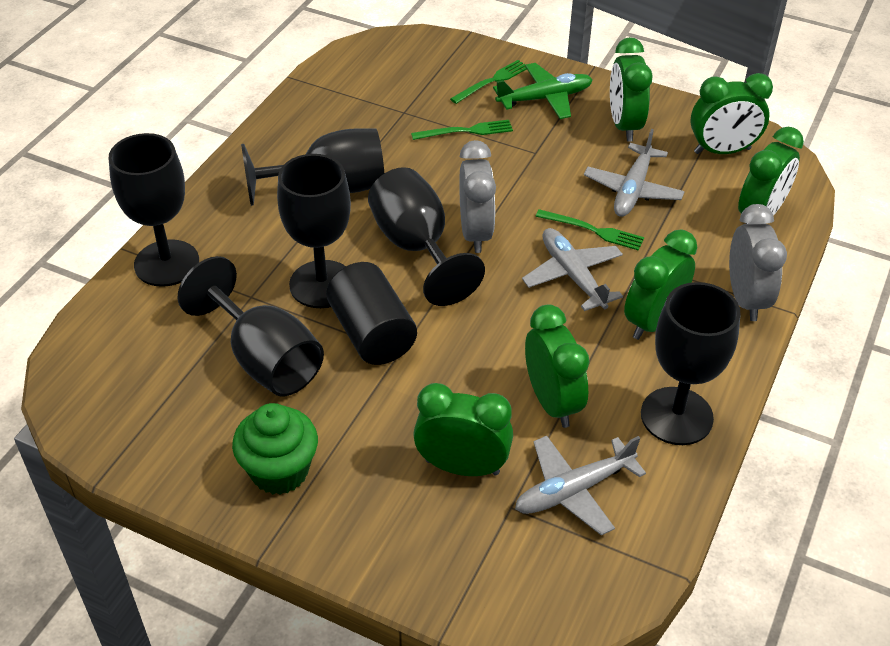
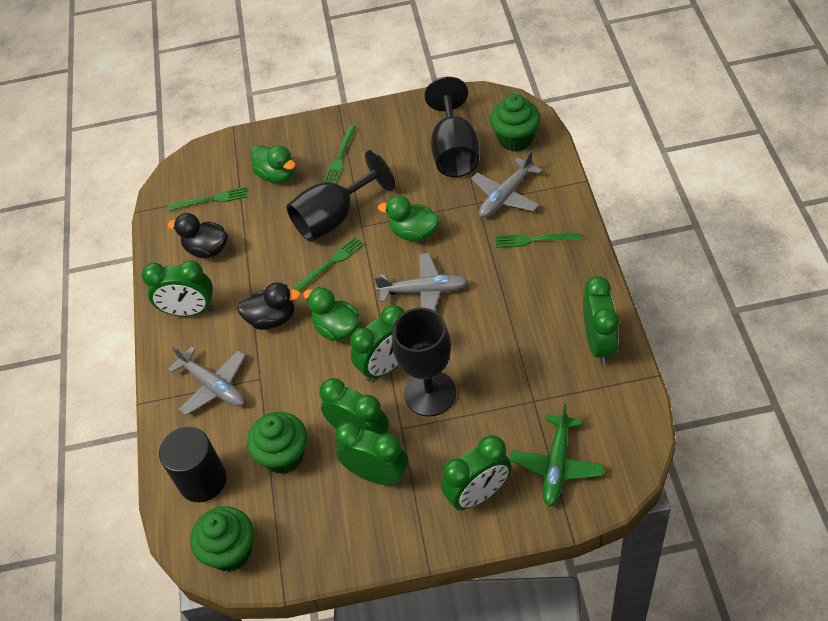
black duck: 0 -> 2
black goblet: 6 -> 3
green cupcake: 1 -> 3
green duck: 0 -> 3
green fork: 3 -> 4
grey clock: 2 -> 0

